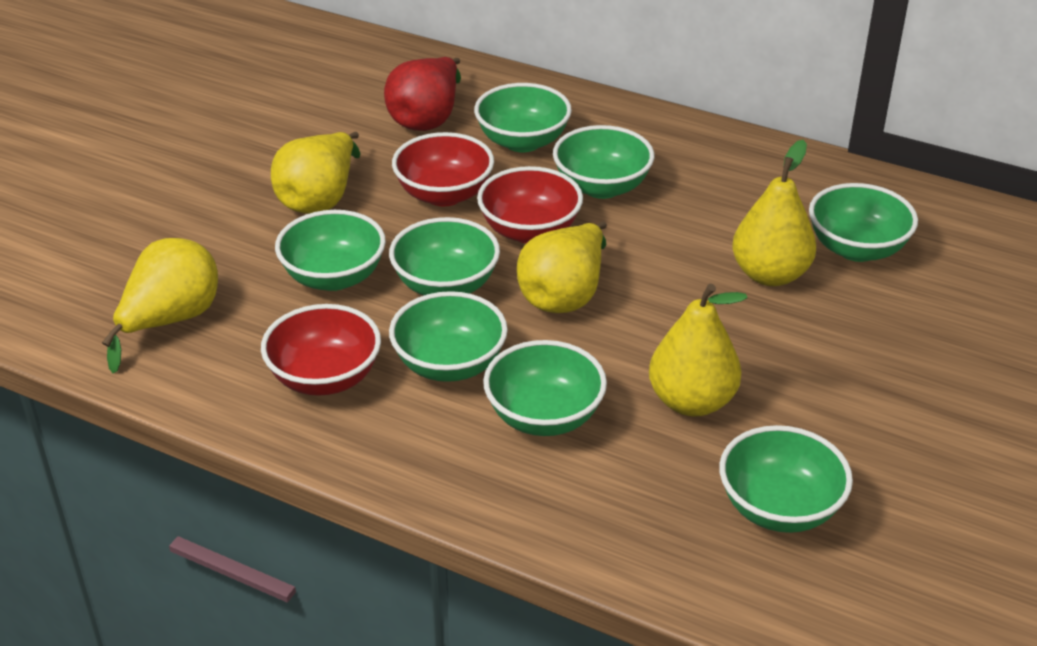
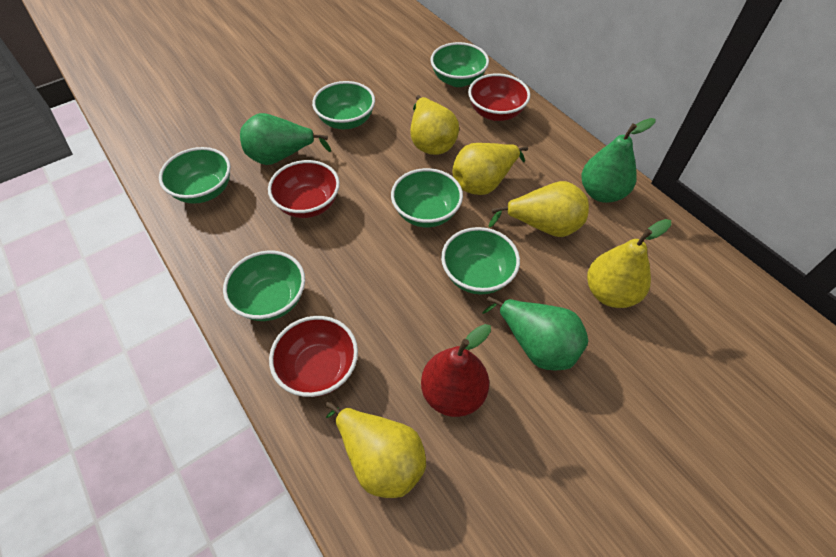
green bowl: 8 -> 6
green pear: 0 -> 3

